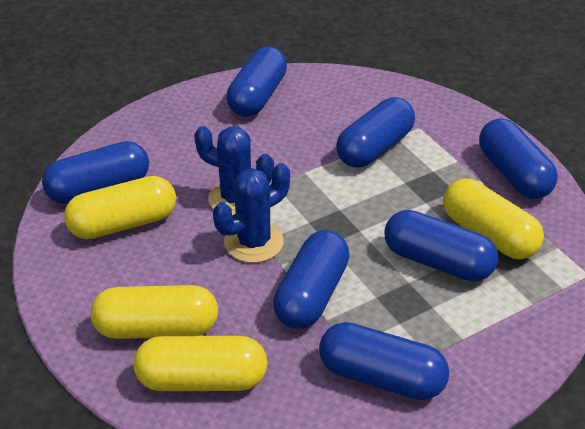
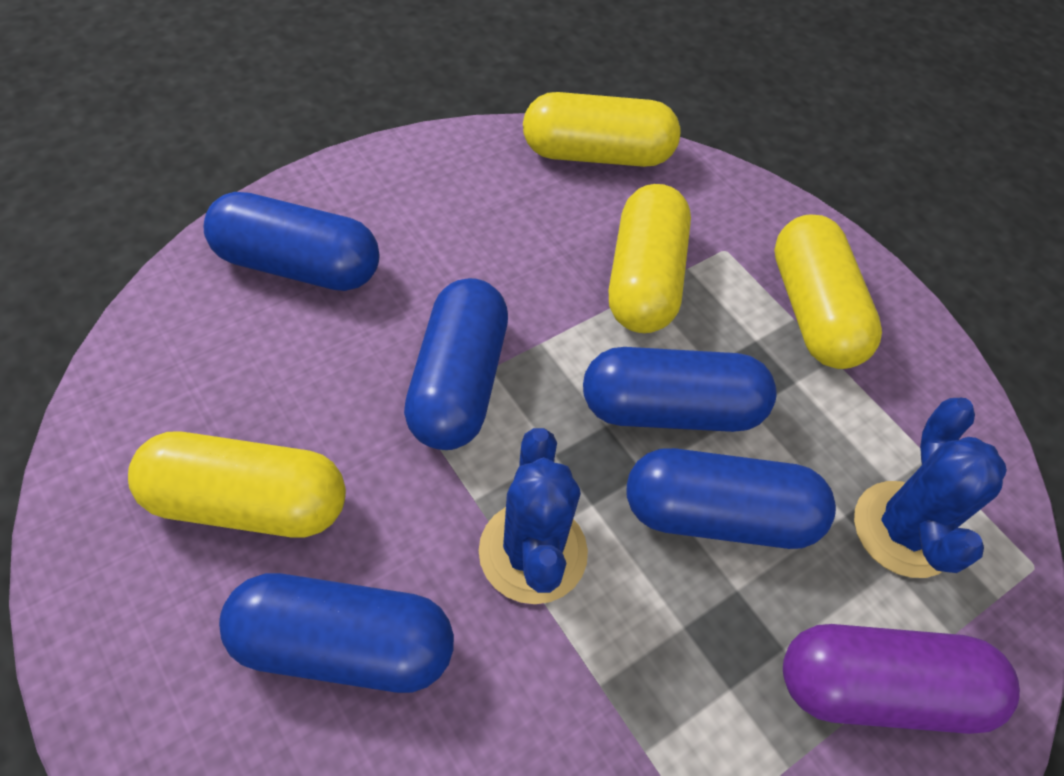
blue capsule: 7 -> 5
purple capsule: 0 -> 1

